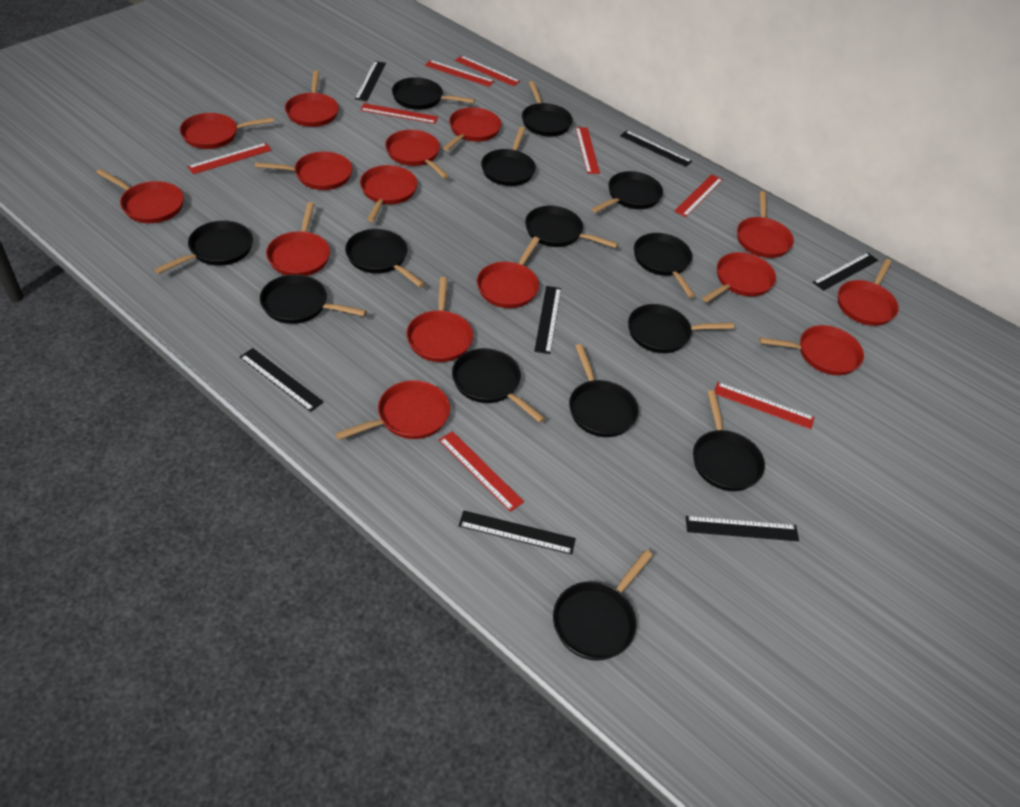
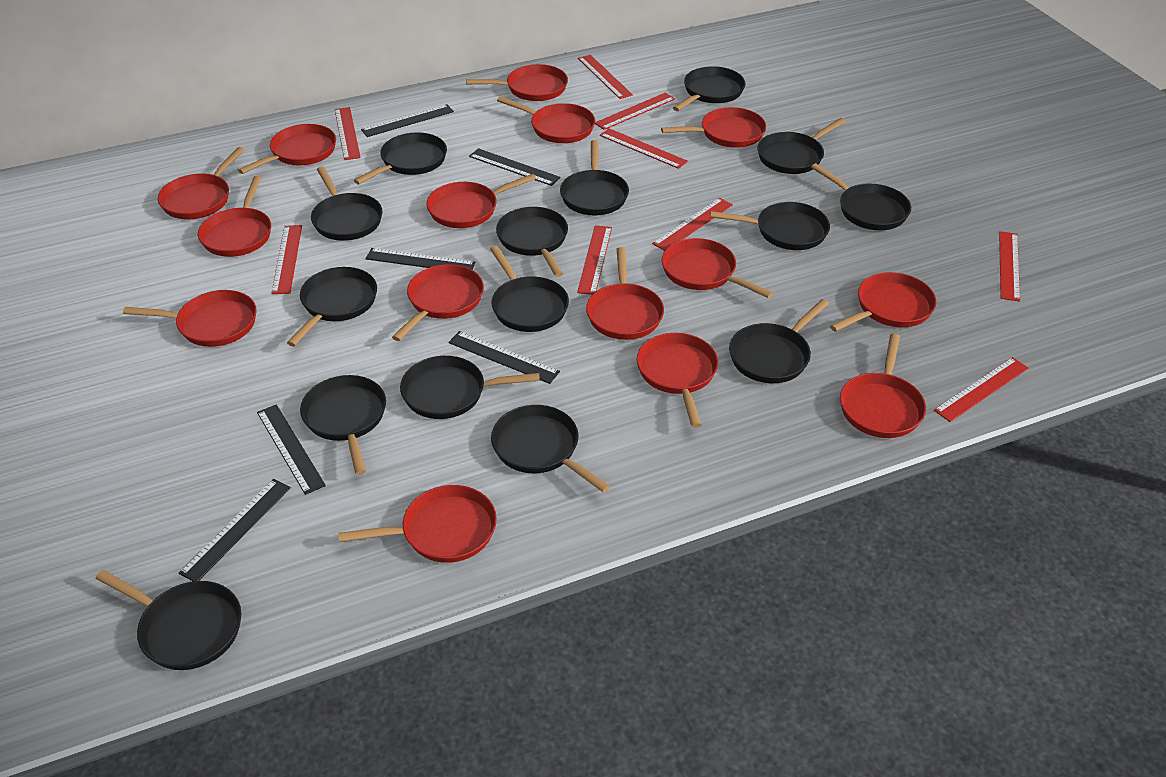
black pan: 14 -> 15
black ruler: 7 -> 6
red ruler: 8 -> 9

